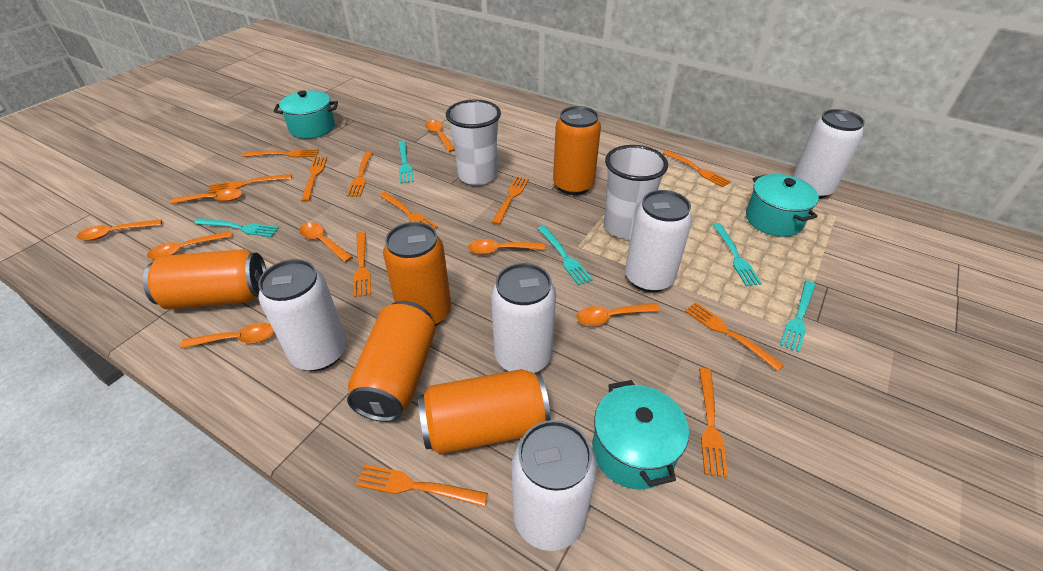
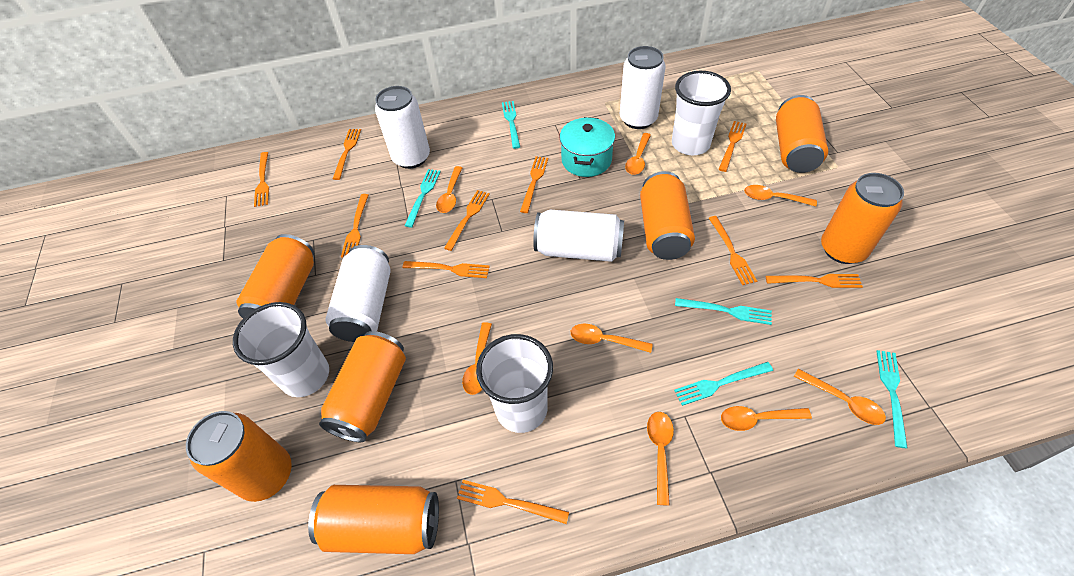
orange can: 5 -> 7
orange fork: 11 -> 10
turquoise pot: 3 -> 1
white can: 5 -> 4
white cup: 2 -> 3

